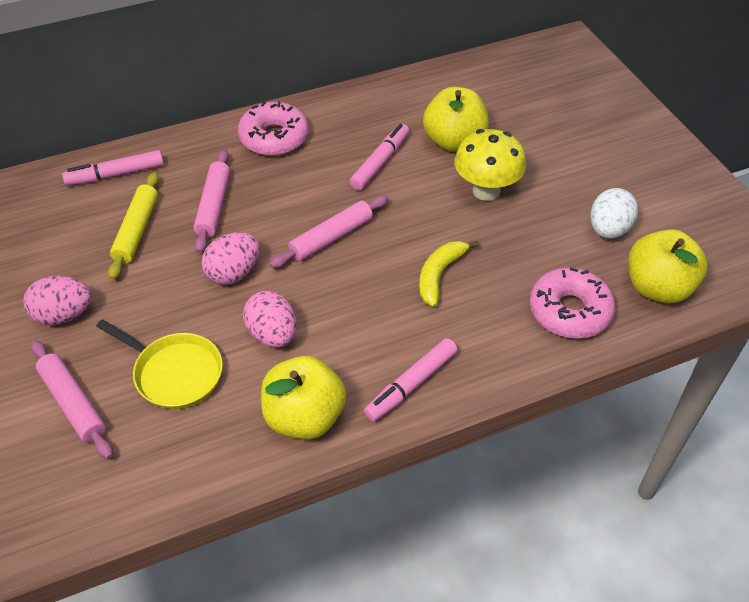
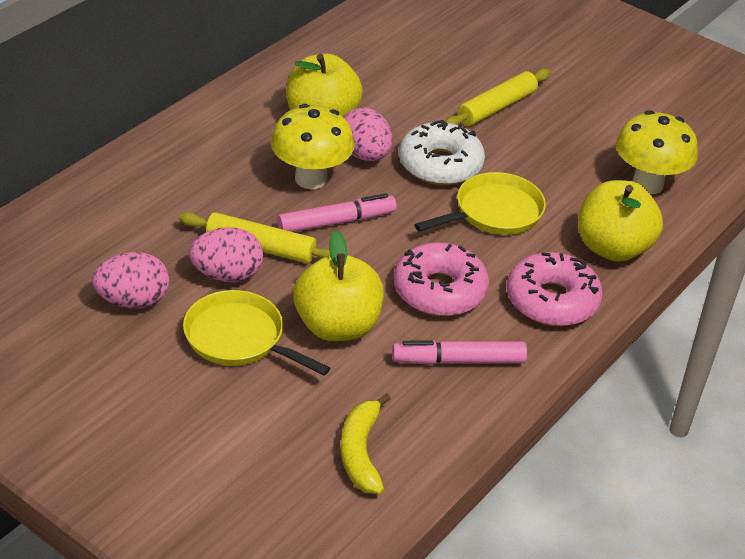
pink marker: 3 -> 2
pink rolling pin: 3 -> 0
white donut: 0 -> 1
white egg: 1 -> 0
yellow mushroom: 1 -> 2
yellow pan: 1 -> 2
yellow rolling pin: 1 -> 2

